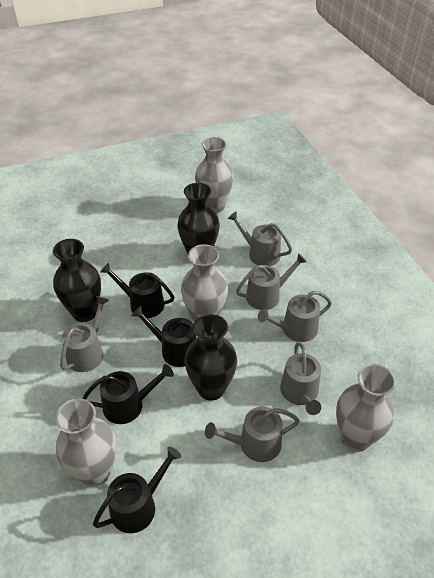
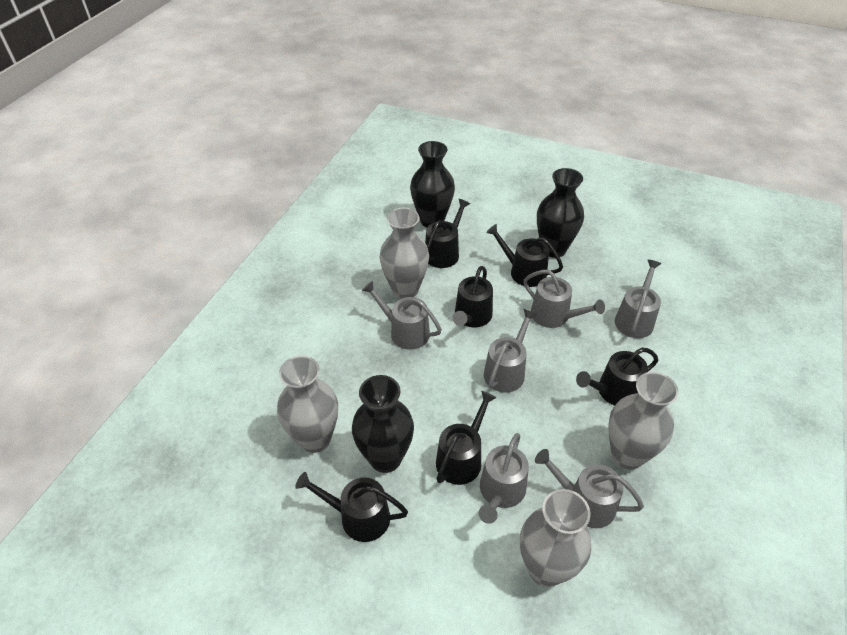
black watering can: 4 -> 6

